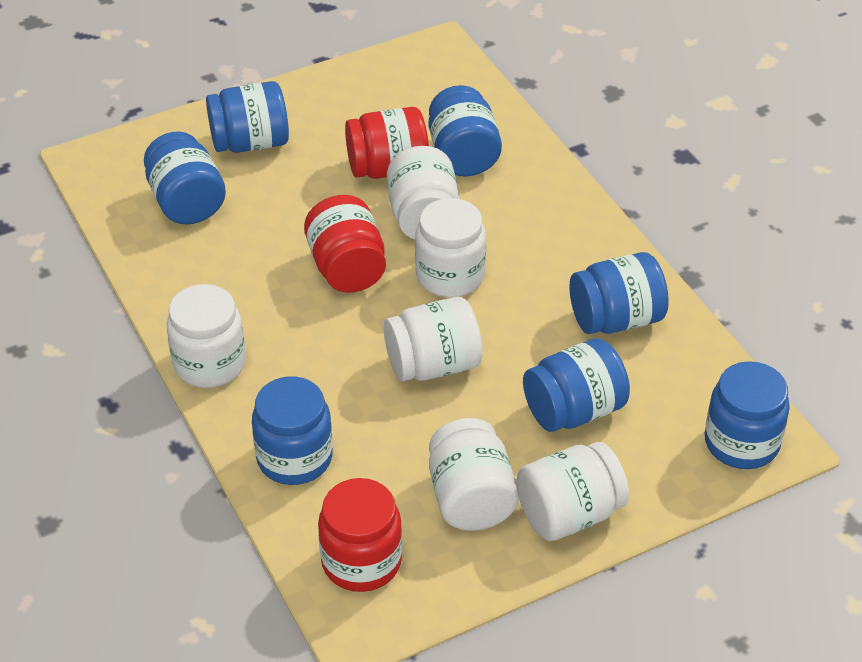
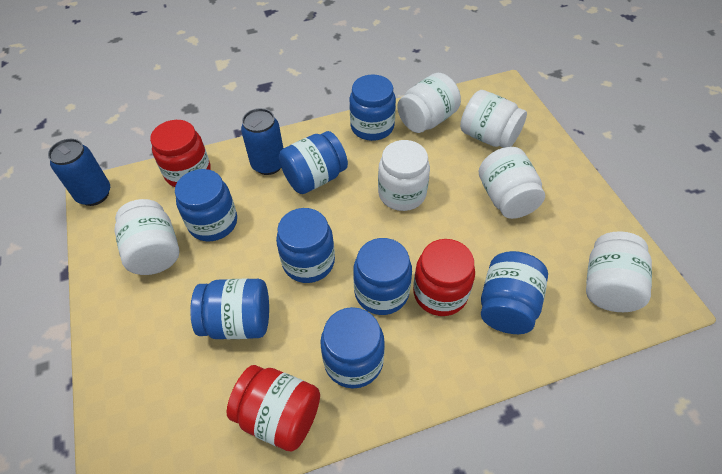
blue can: 0 -> 2
blue jar: 7 -> 8

